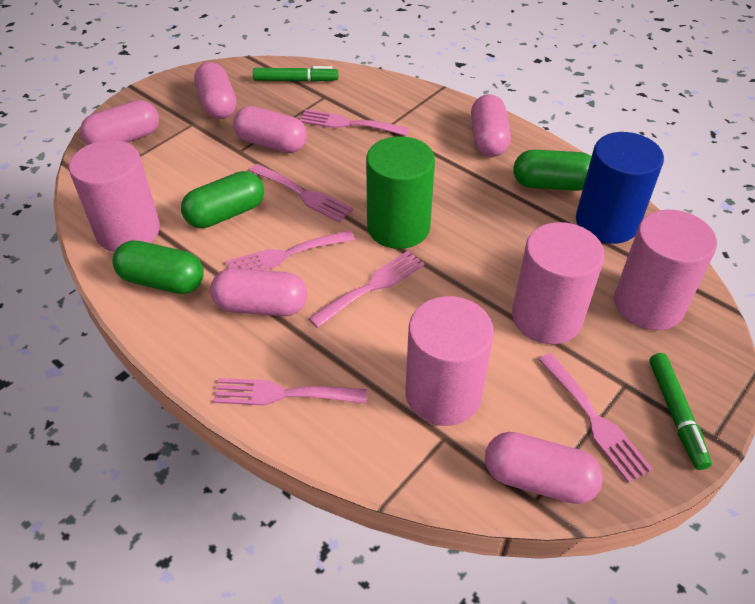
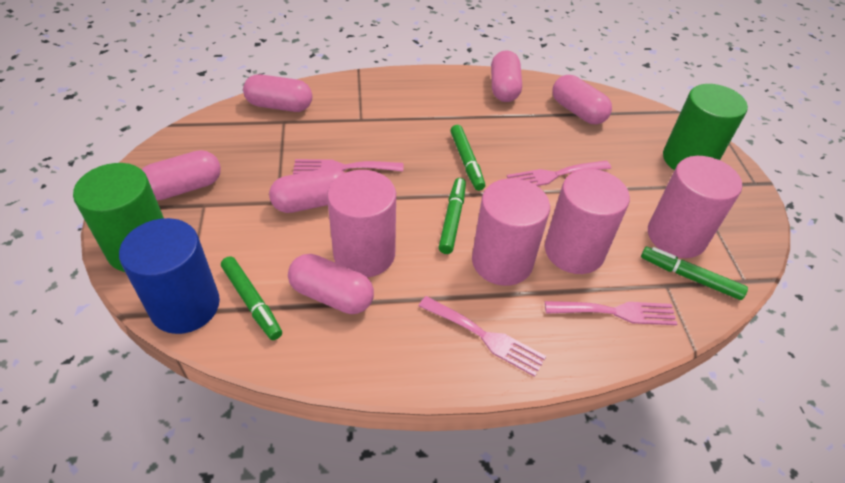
green capsule: 3 -> 0
green cylinder: 1 -> 2
green marker: 2 -> 4
pink fork: 6 -> 4

